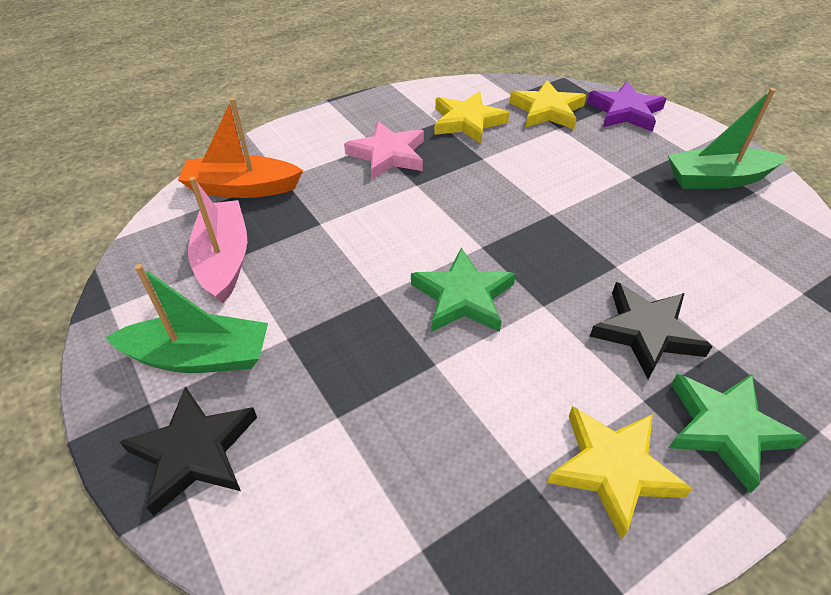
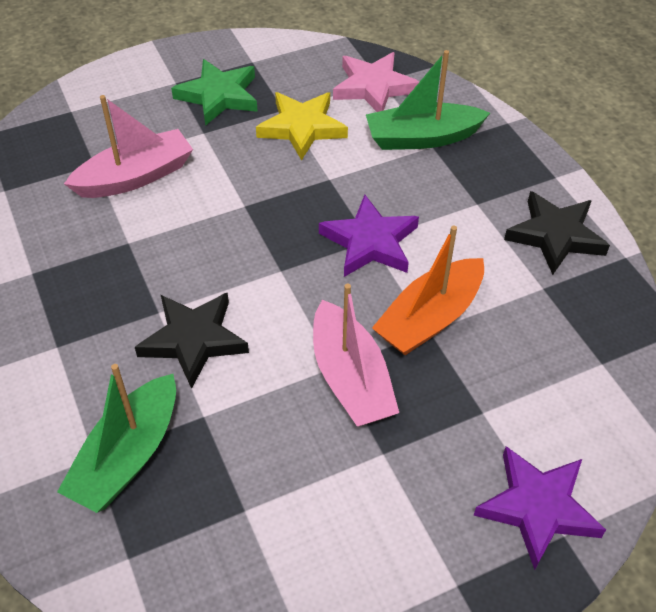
green star: 2 -> 1
pink boat: 1 -> 2
purple star: 1 -> 2
yellow star: 3 -> 1

